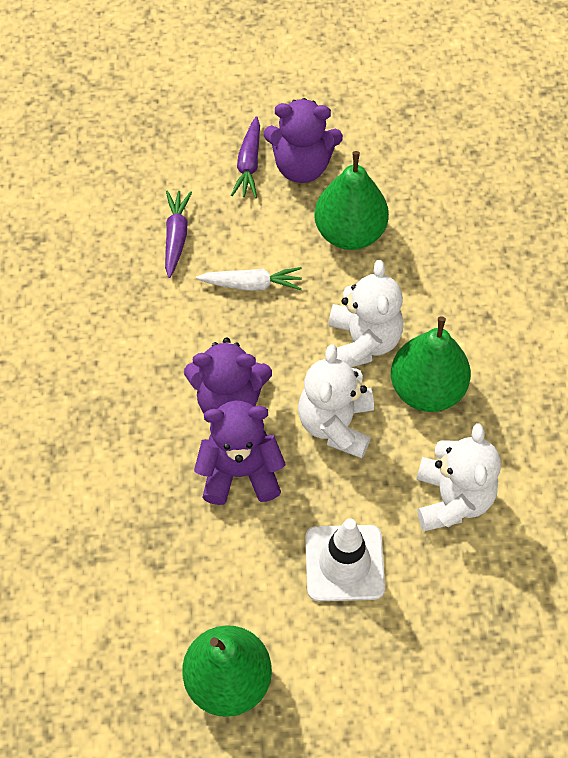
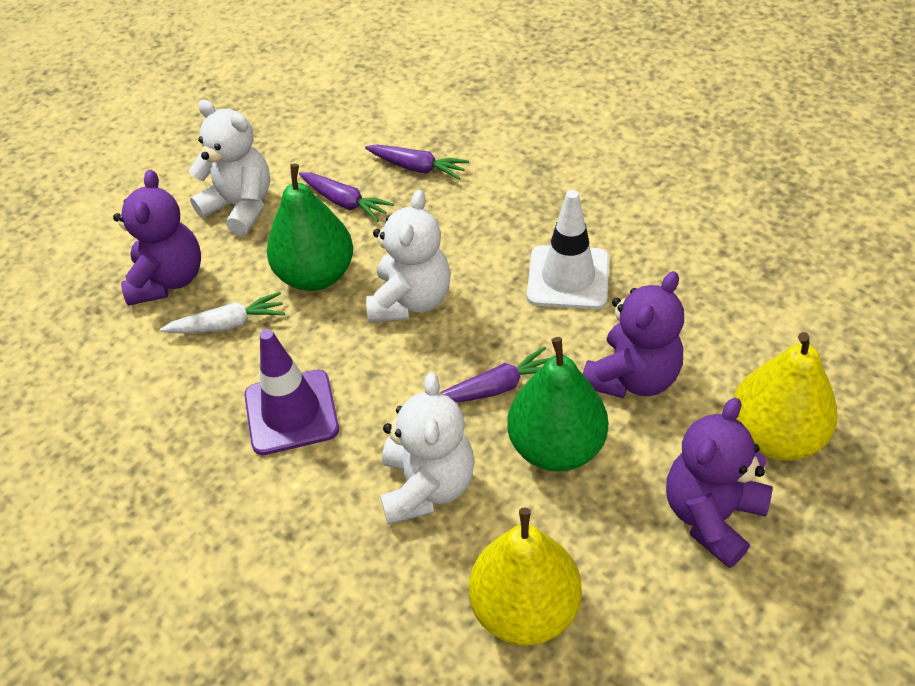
green pear: 3 -> 2
purple carrot: 2 -> 3
purple traffic cone: 0 -> 1
yellow pear: 0 -> 2

